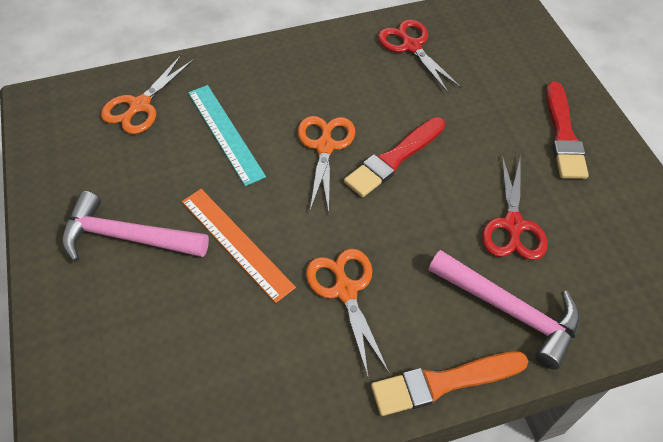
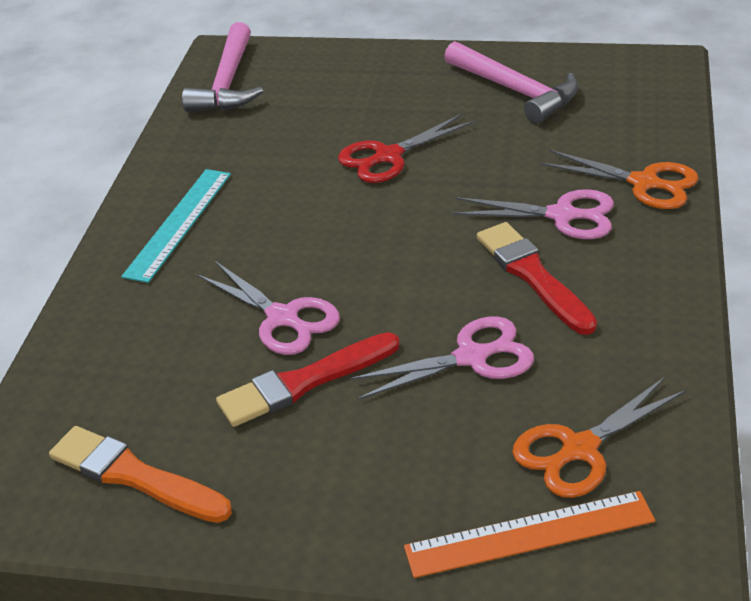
orange scissors: 3 -> 2
pink scissors: 0 -> 3
red scissors: 2 -> 1

